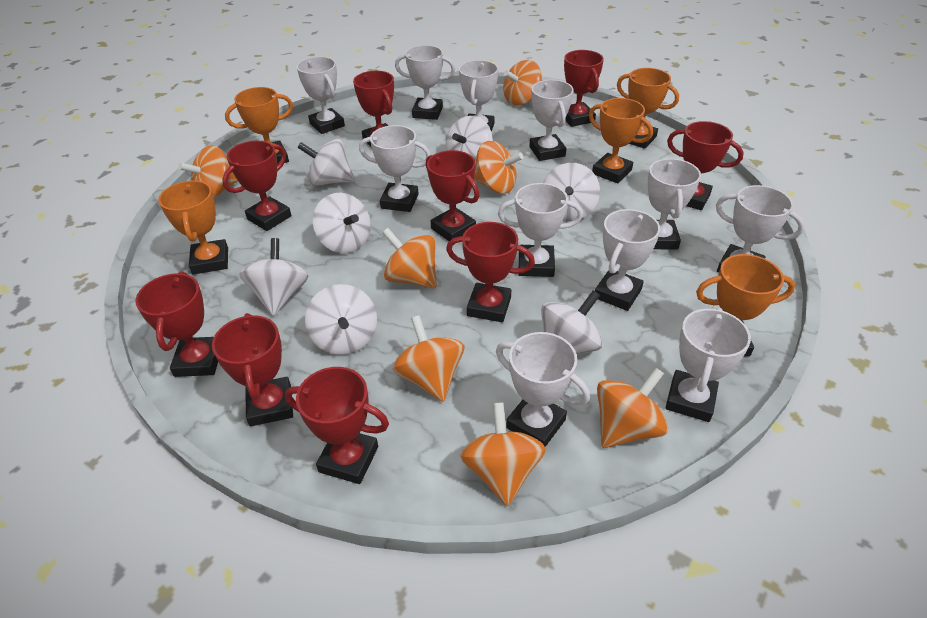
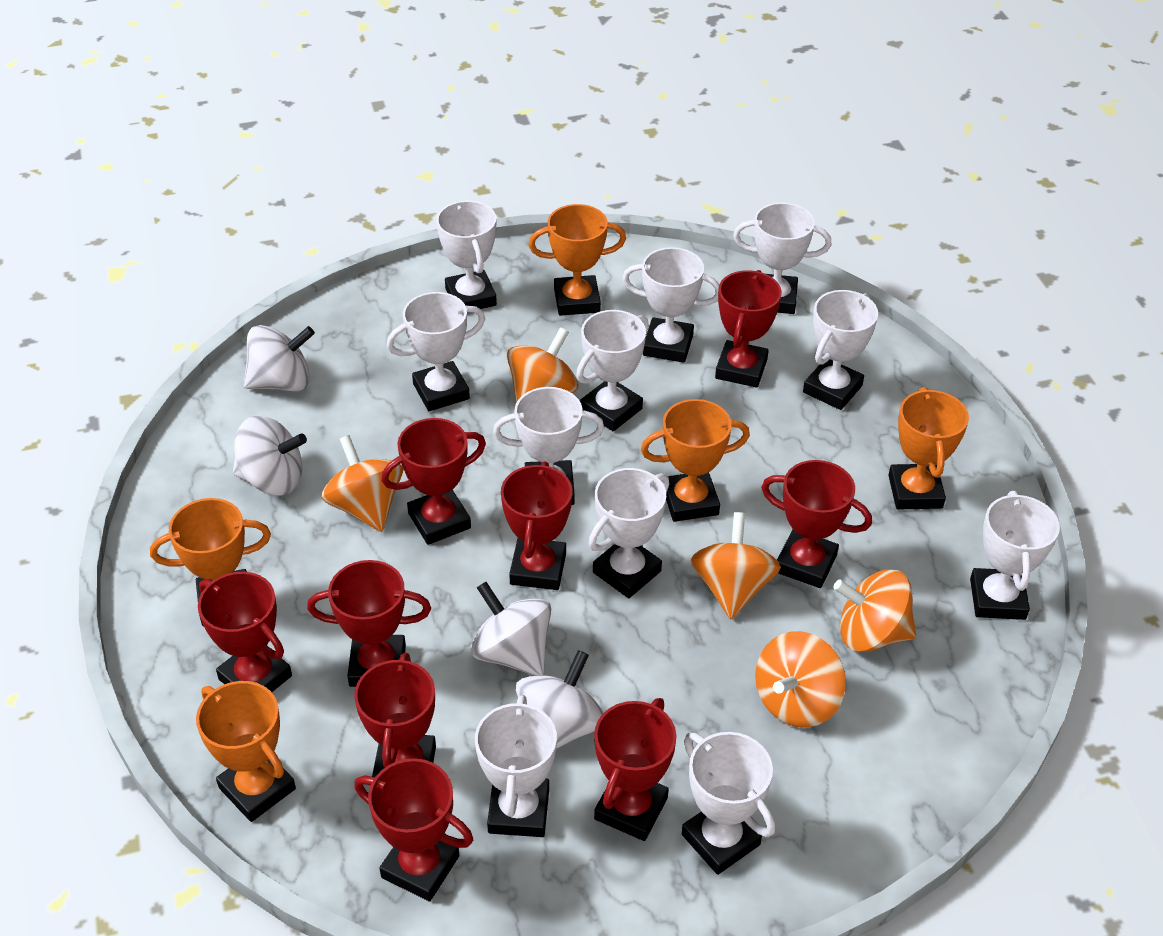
orange spinning top: 7 -> 5
white spinning top: 7 -> 4

